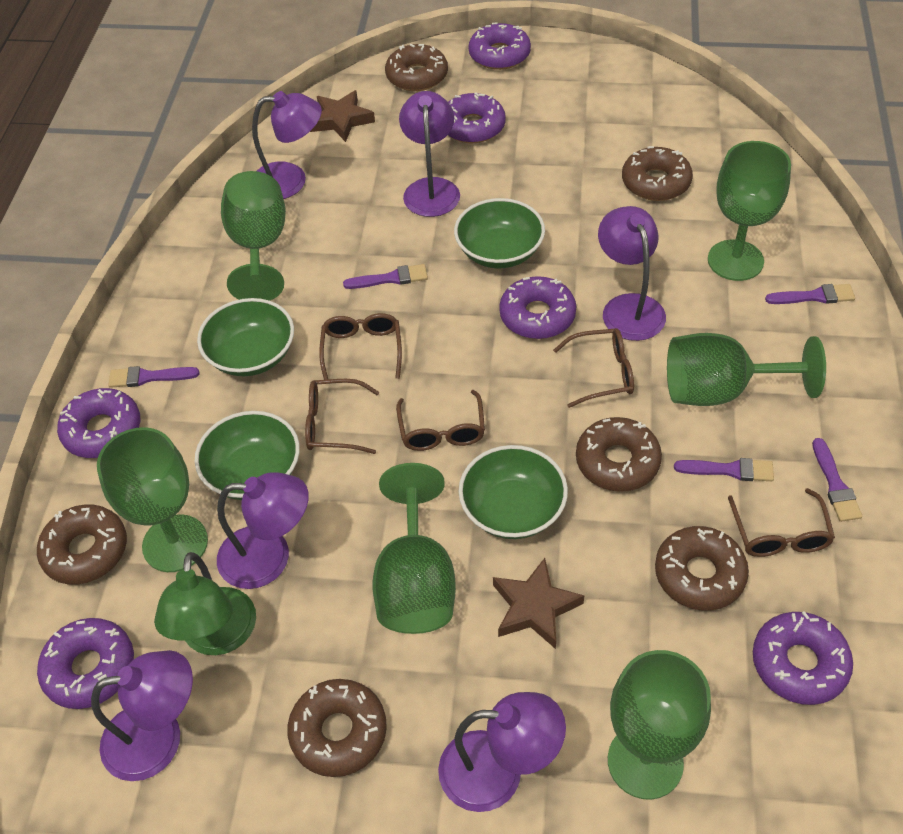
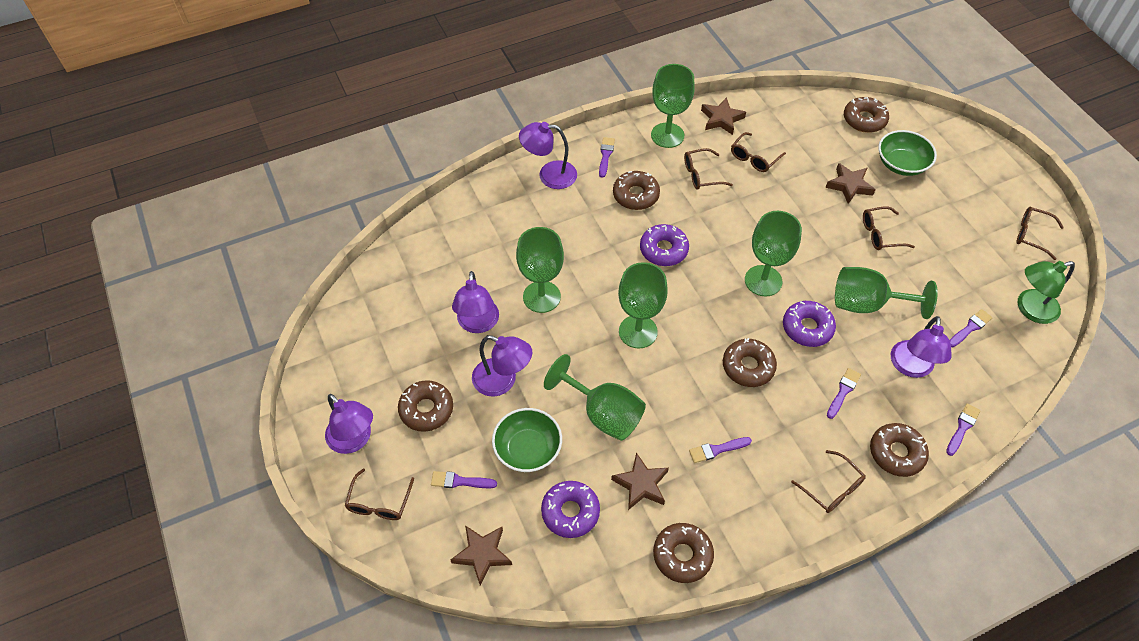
brown glasses: 5 -> 6
brown star: 2 -> 4
green bowl: 4 -> 2
purple brush: 5 -> 6
purple donut: 6 -> 3
purple lamp: 6 -> 5

